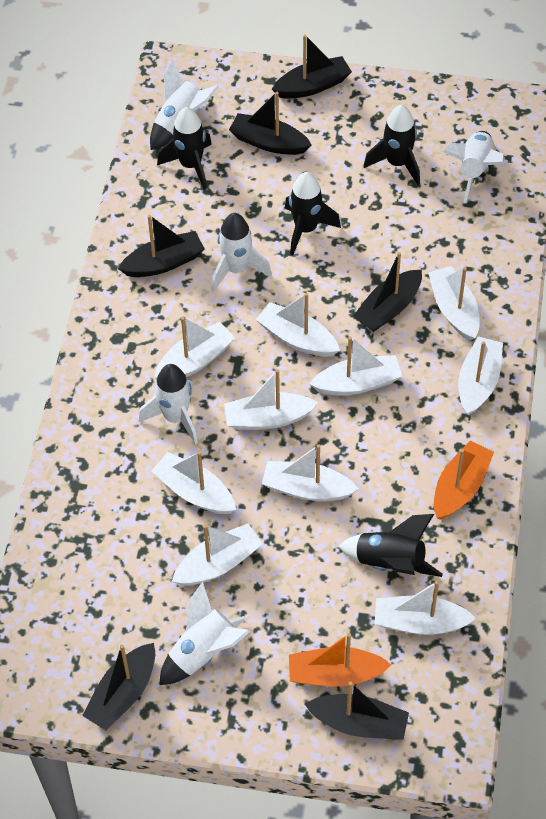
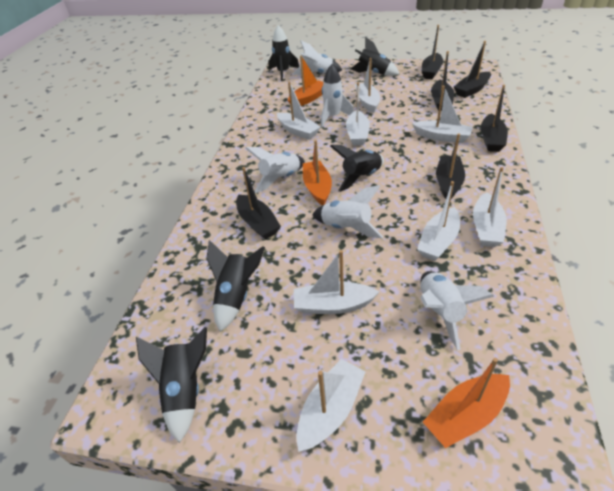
black rocket: 4 -> 5
orange boat: 2 -> 3
white boat: 10 -> 8

